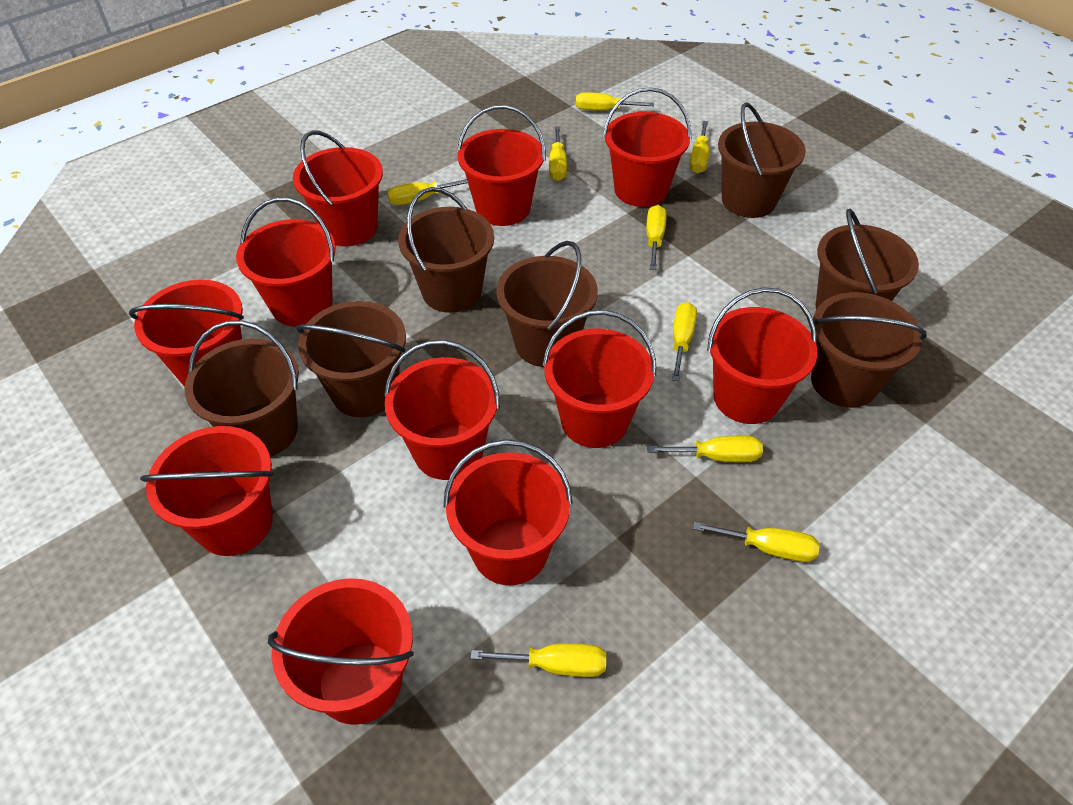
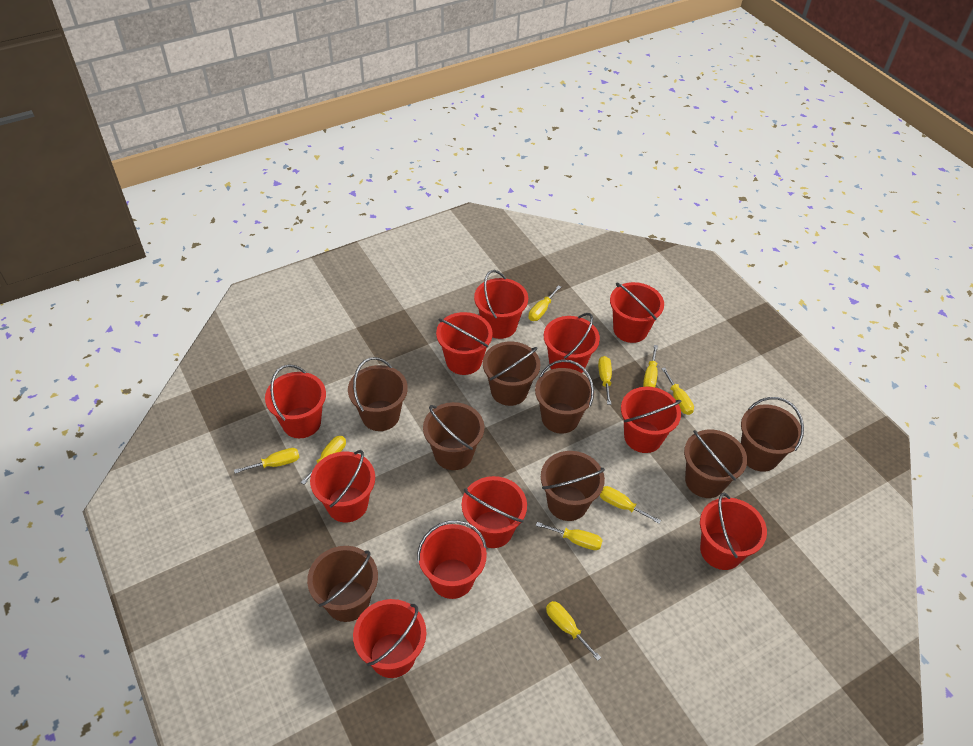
brown bucket: 7 -> 8

